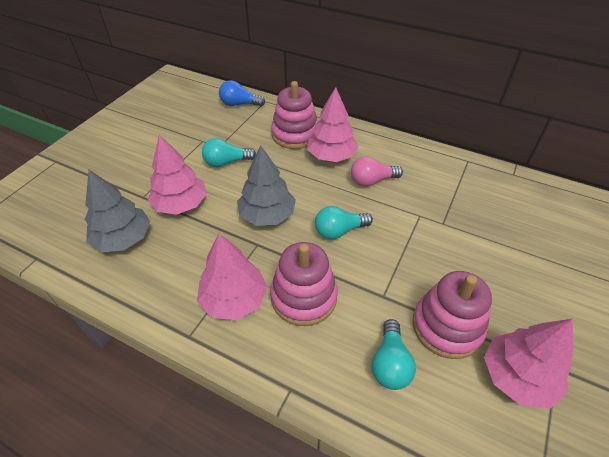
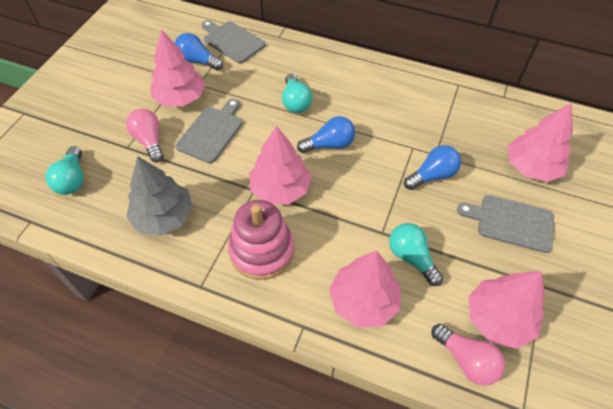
blue light bulb: 1 -> 3
grey cutting board: 0 -> 3
grey tree: 2 -> 1
pink light bulb: 1 -> 2
pink stacking toy: 3 -> 1
pink tree: 4 -> 5

